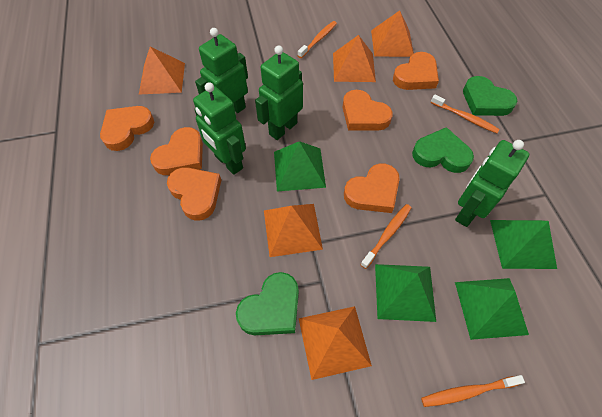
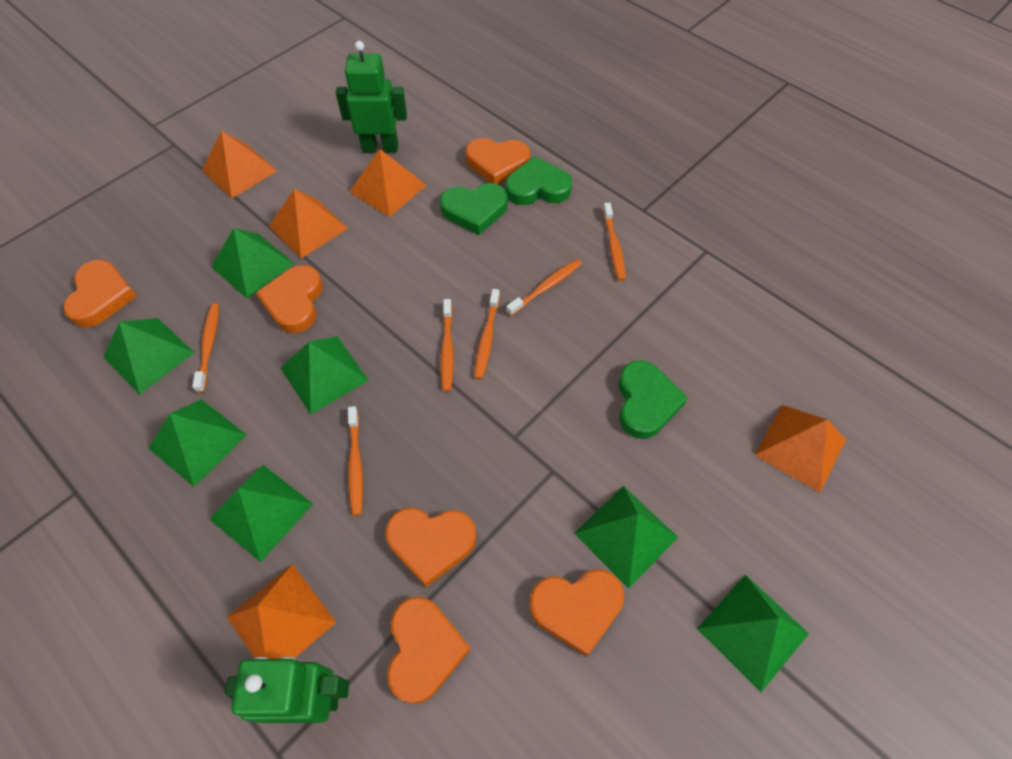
green pyramid: 4 -> 7
green robot: 4 -> 2
orange toothbrush: 4 -> 6

